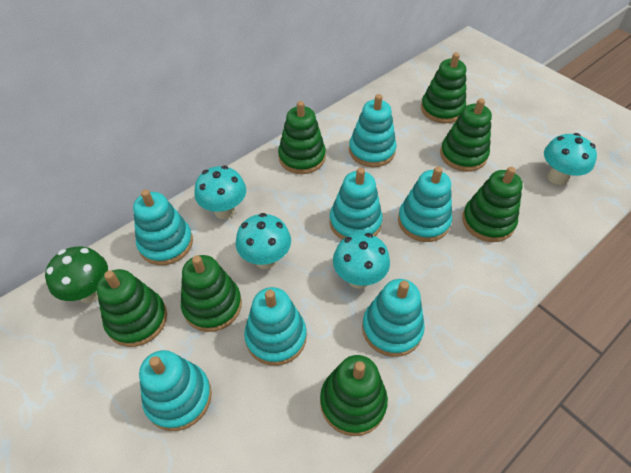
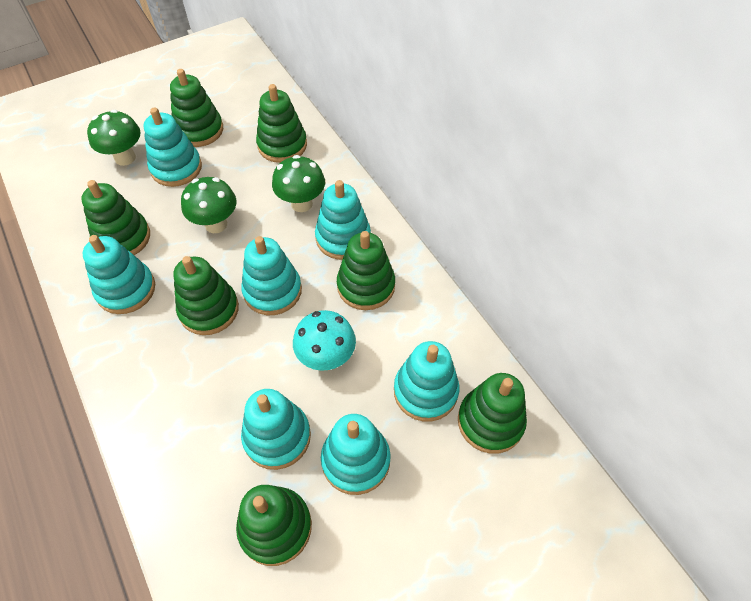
green mushroom: 1 -> 3
turquoise mushroom: 4 -> 1

